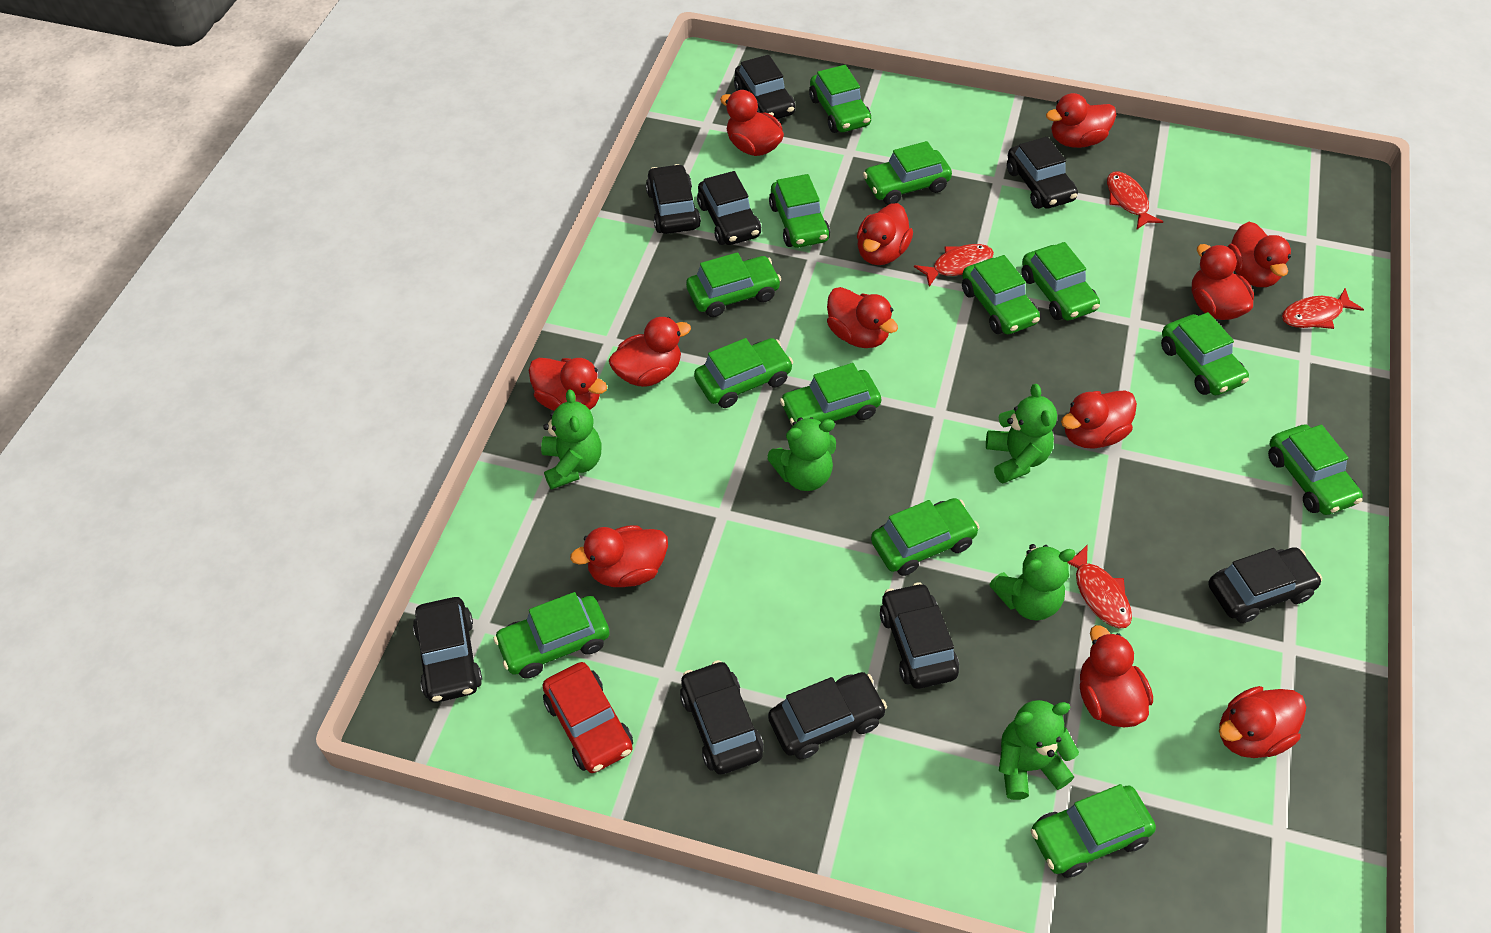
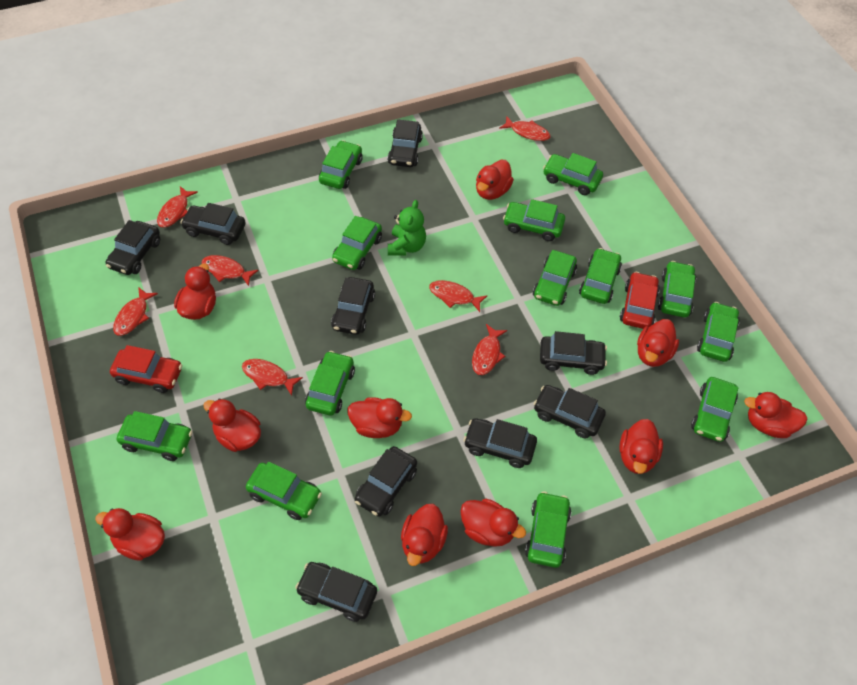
green teddy bear: 5 -> 1
red car: 1 -> 2
red duck: 12 -> 10
red fish: 4 -> 7

